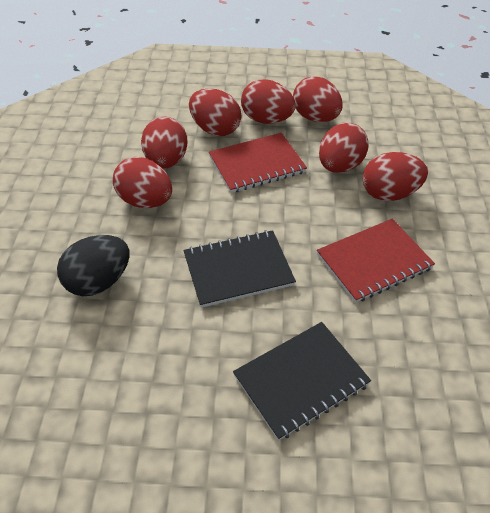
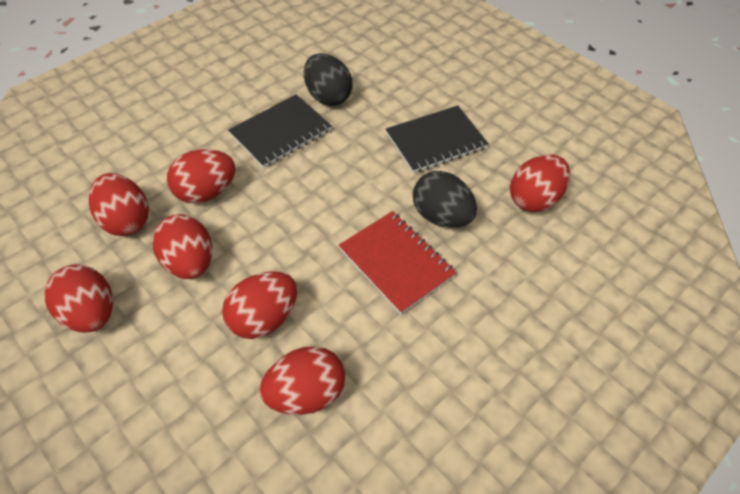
black egg: 1 -> 2
red notebook: 2 -> 1

